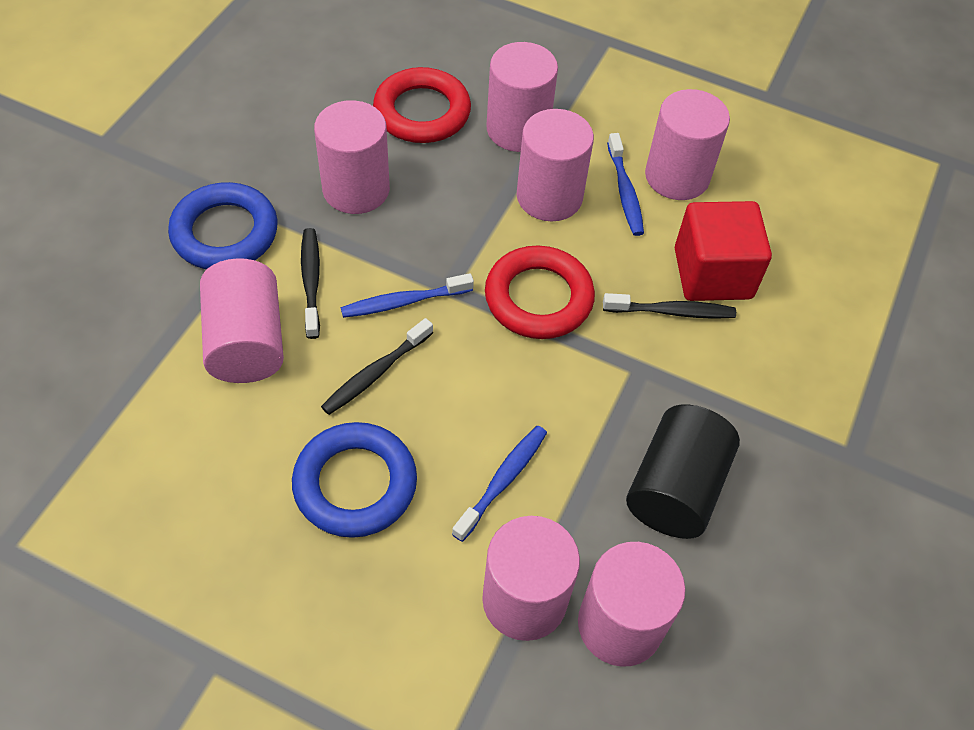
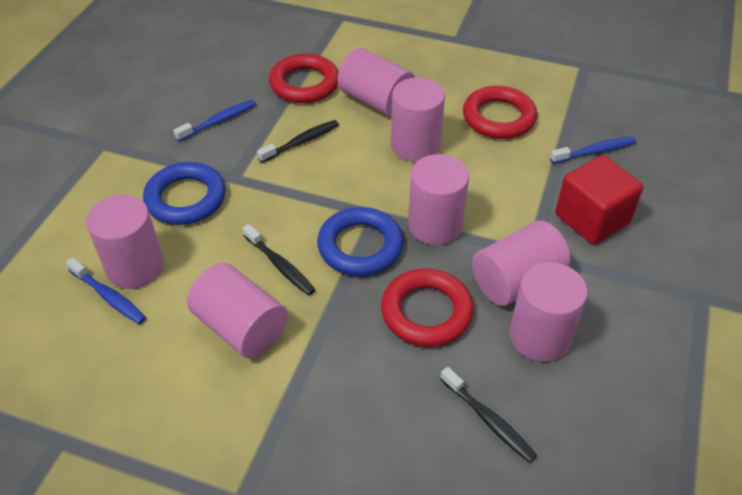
black cylinder: 1 -> 0
red ring: 2 -> 3

